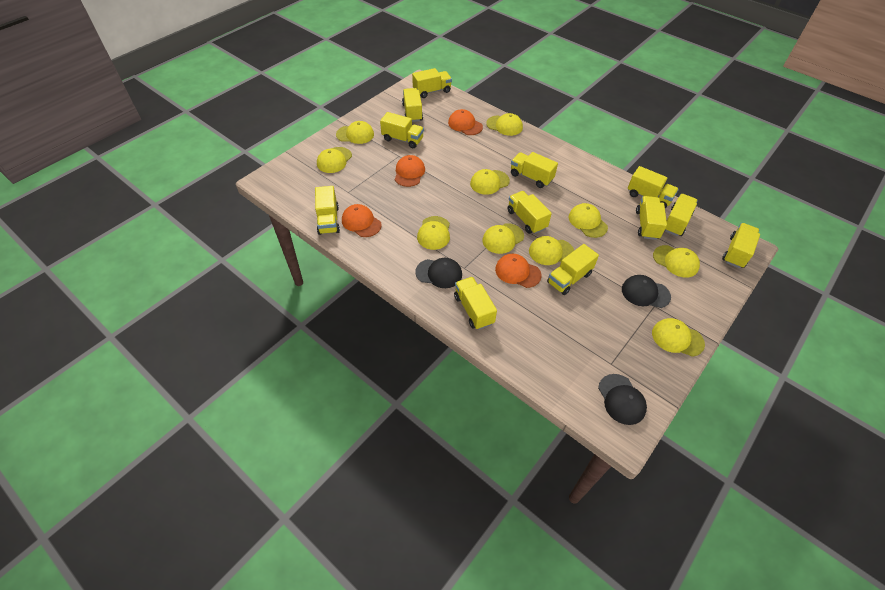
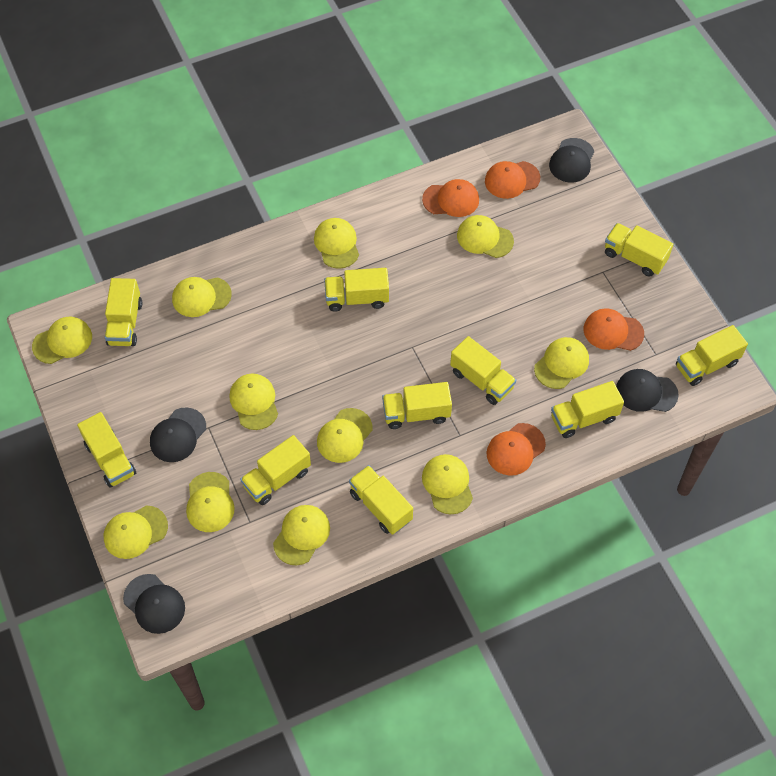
black cap: 3 -> 4
yellow cap: 10 -> 11
yellow truck: 12 -> 10

